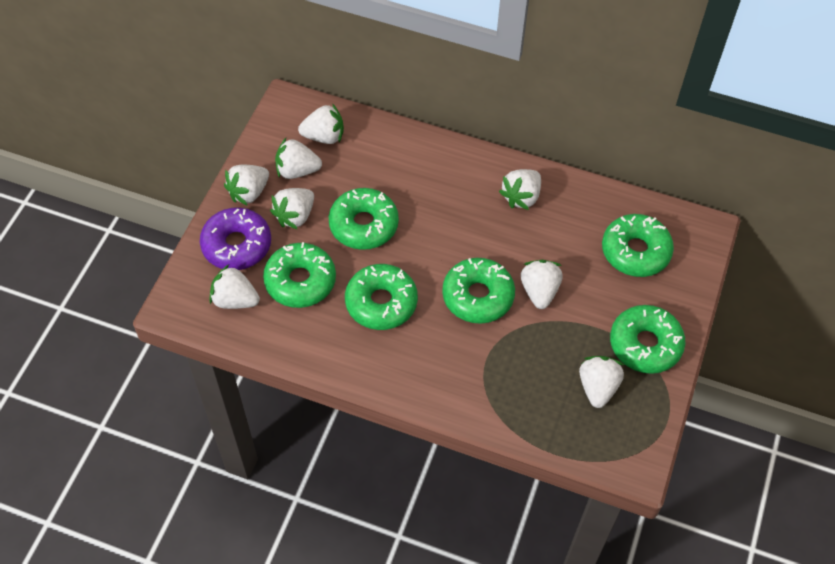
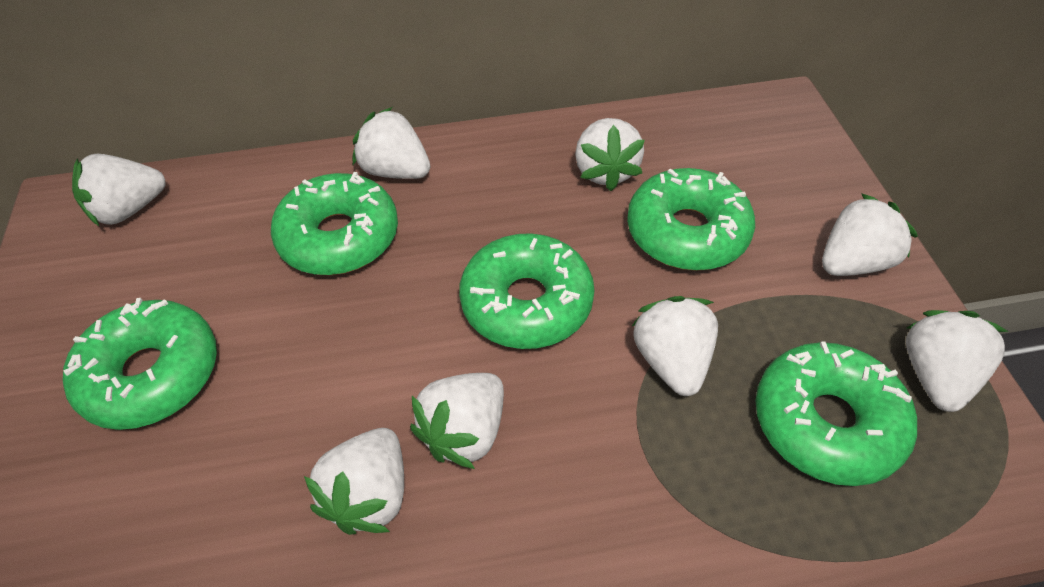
green donut: 6 -> 5
purple donut: 1 -> 0

